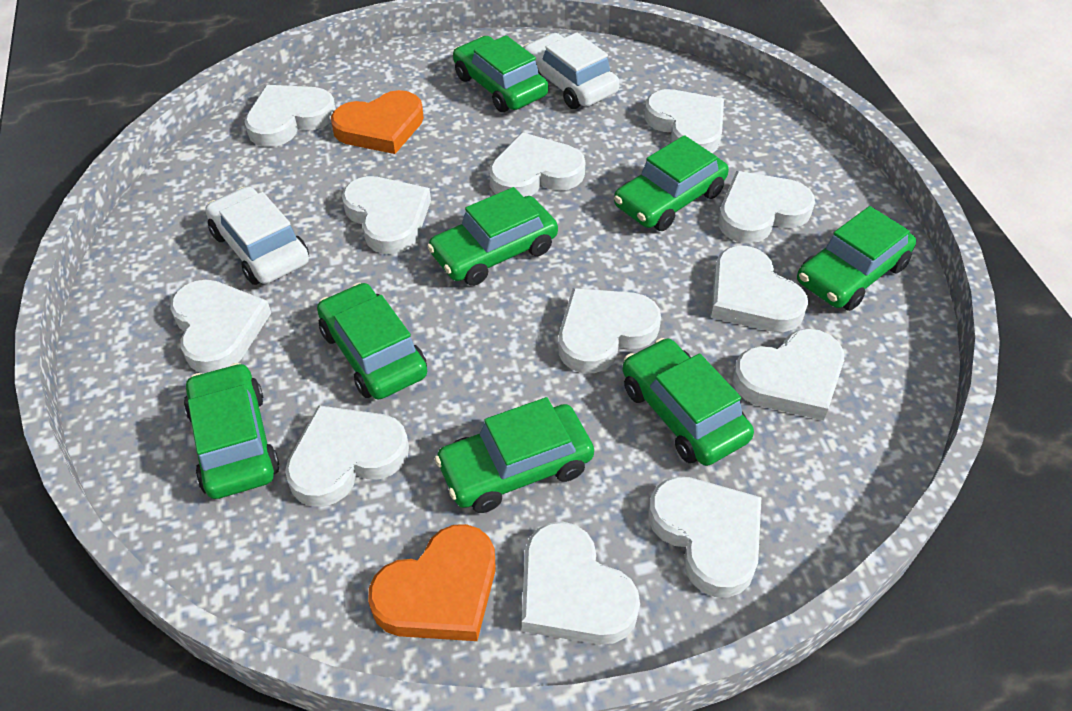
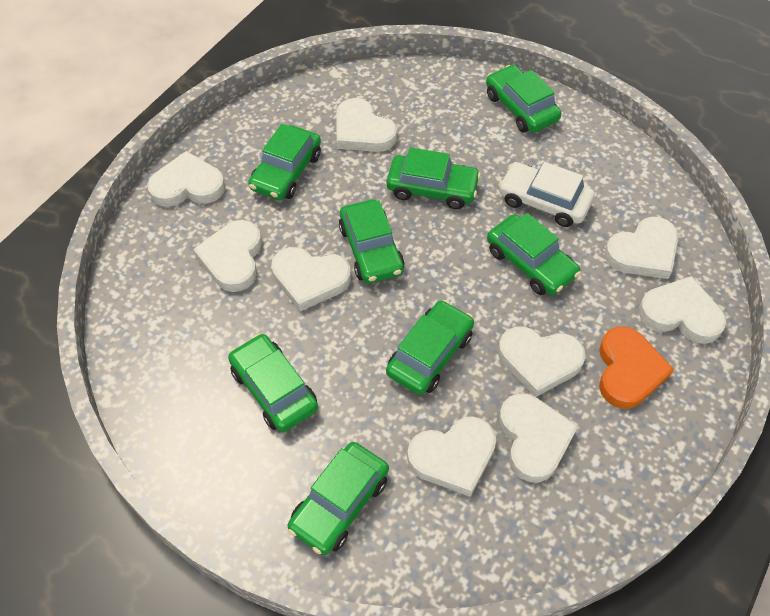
orange heart: 2 -> 1
white car: 2 -> 1
white heart: 12 -> 9

